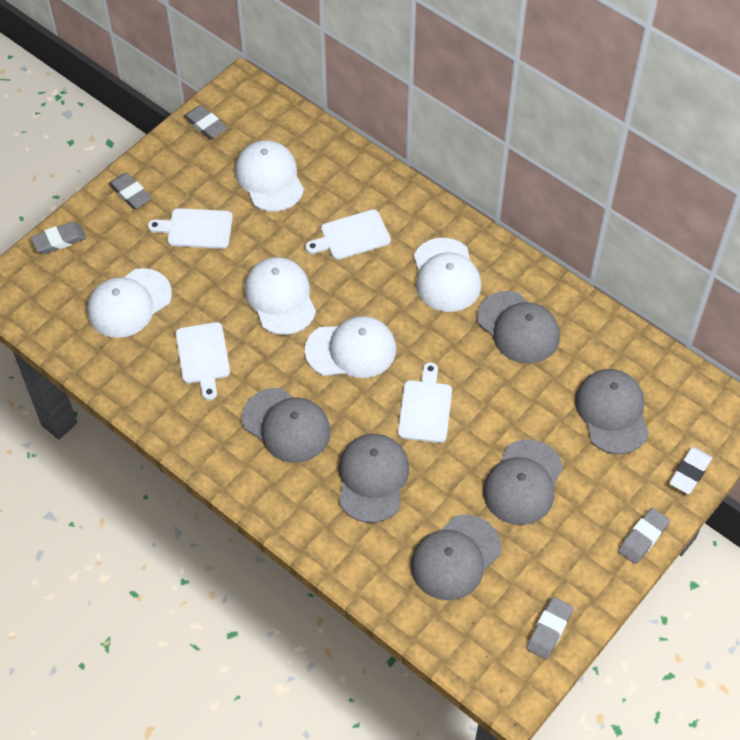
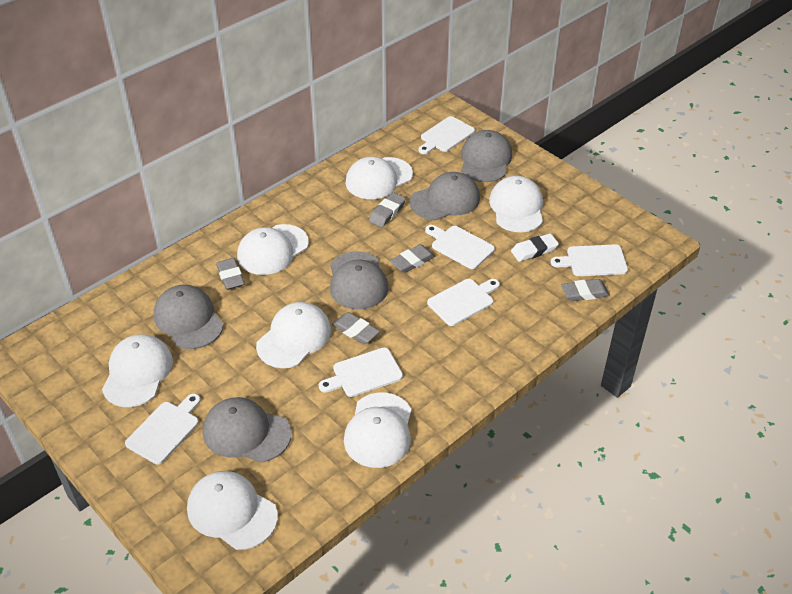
grey cap: 6 -> 5
white cap: 5 -> 7
white cutting board: 4 -> 6

